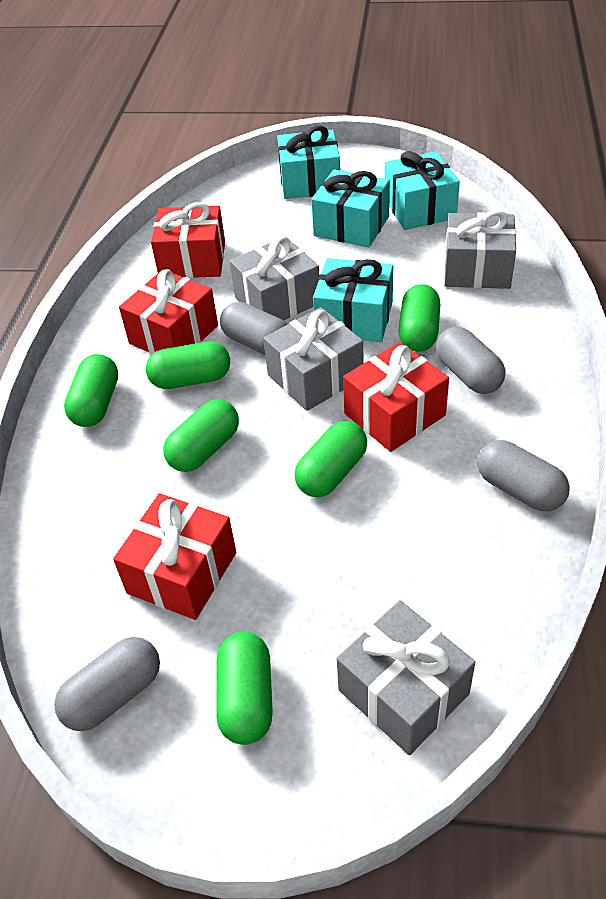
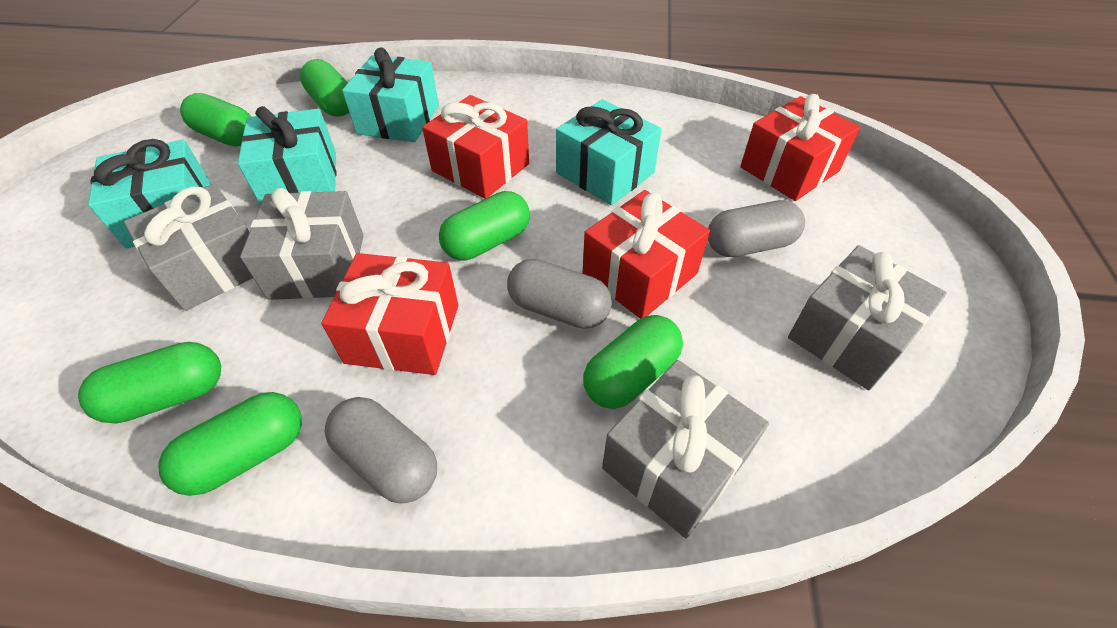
grey capsule: 4 -> 3

